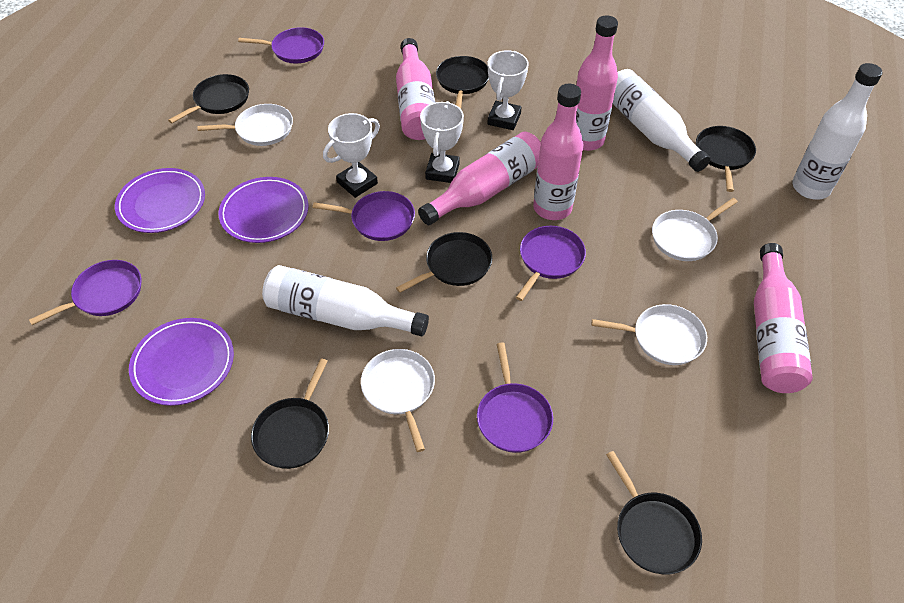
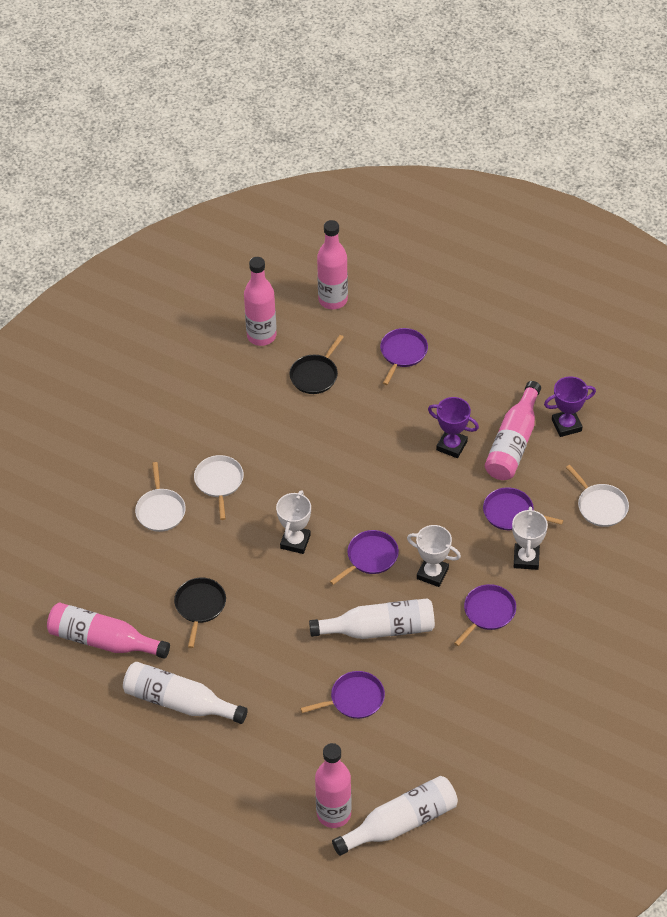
black pan: 6 -> 2
purple plate: 3 -> 0
purple trophy: 0 -> 2
white pan: 4 -> 3

